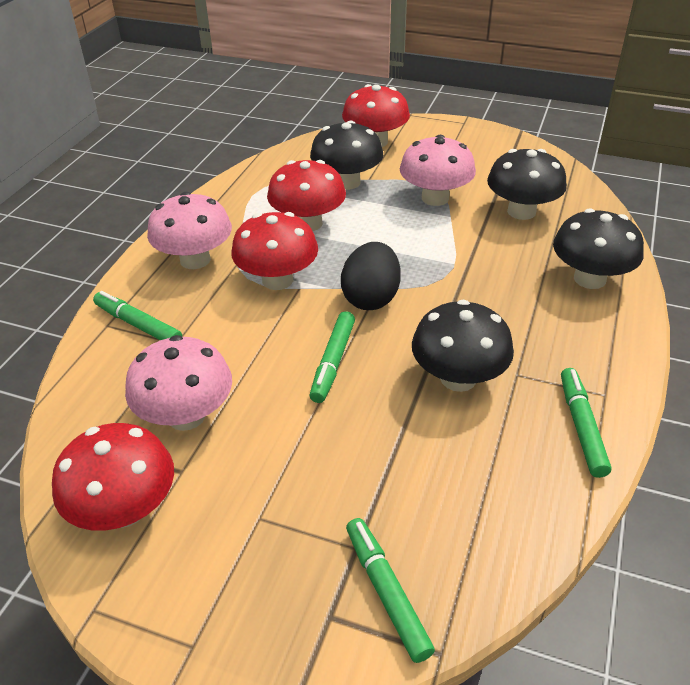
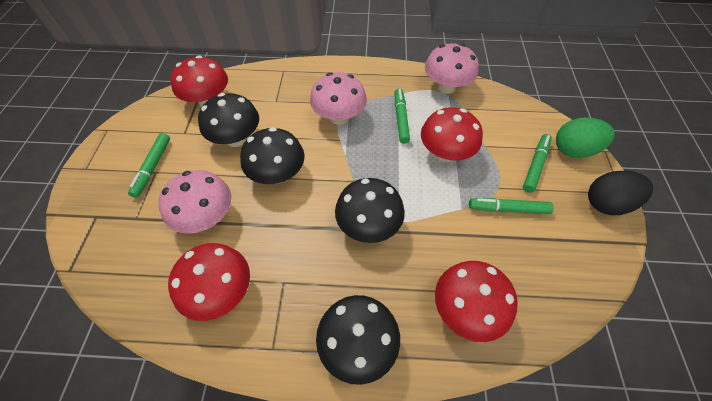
green egg: 0 -> 1

